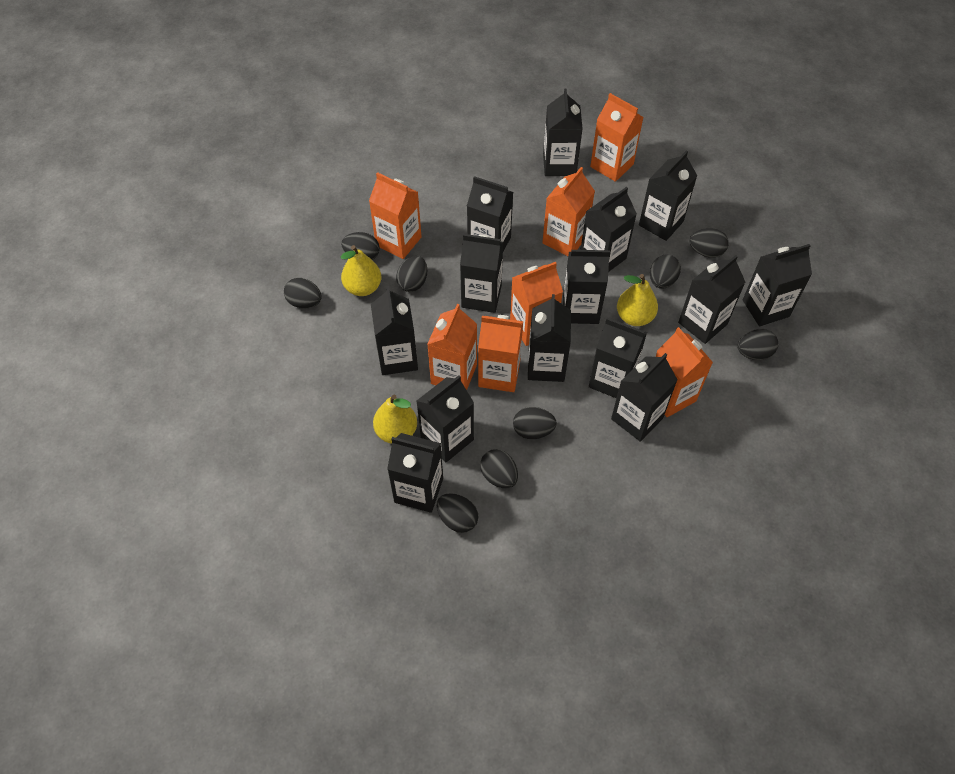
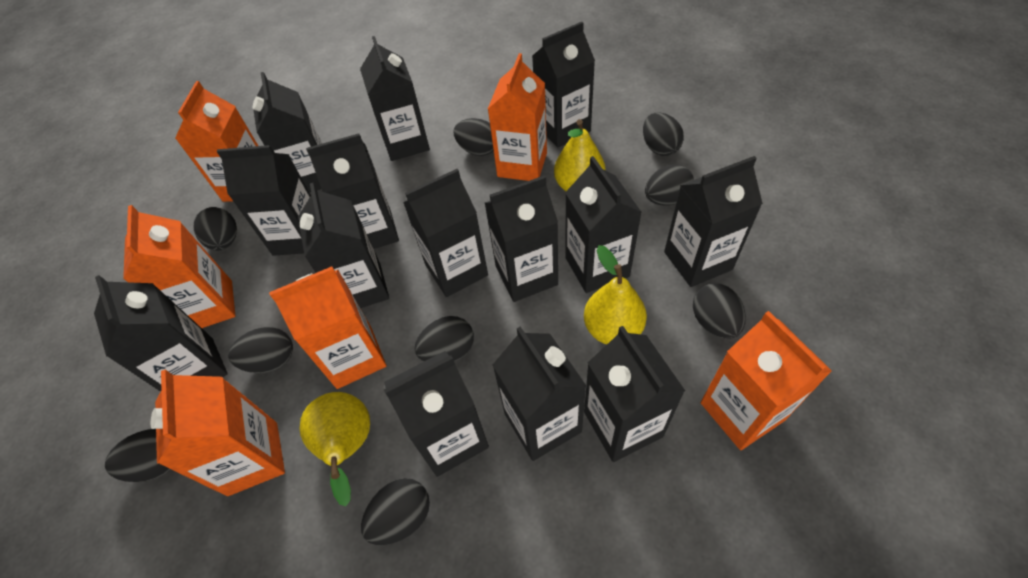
orange carton: 7 -> 6

